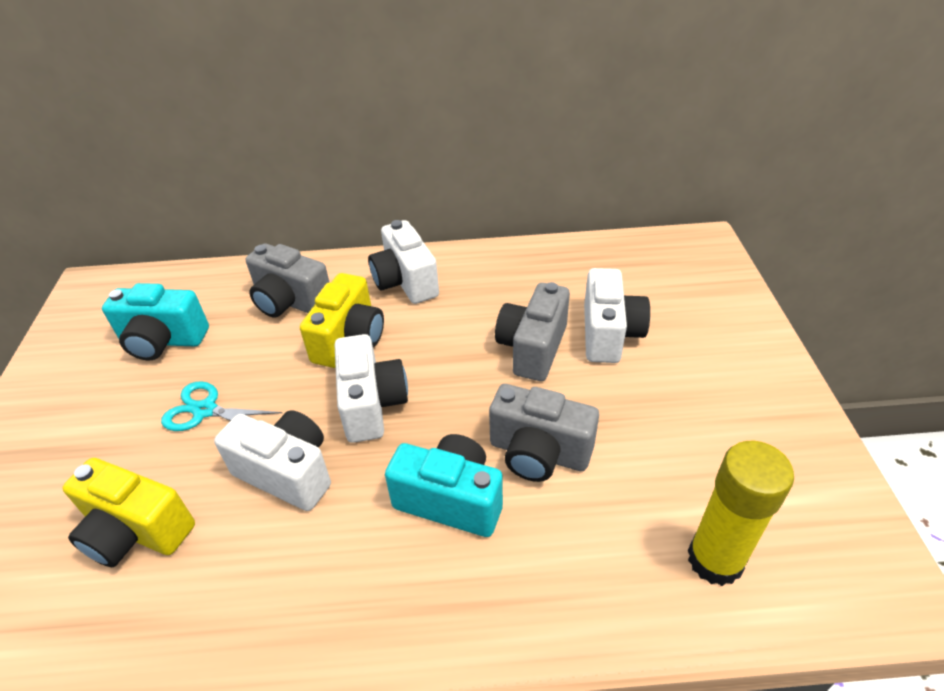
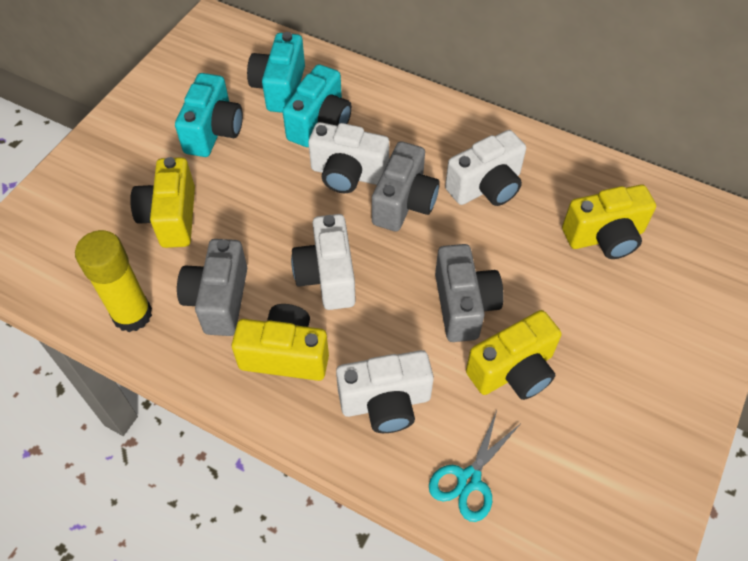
turquoise camera: 2 -> 3
yellow camera: 2 -> 4

